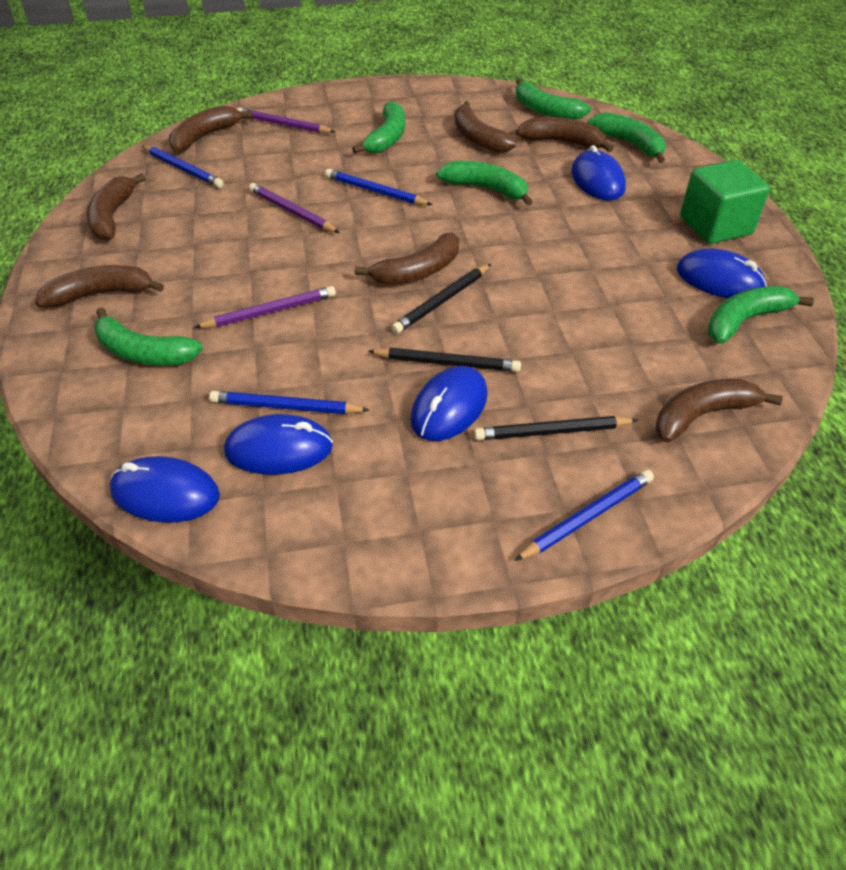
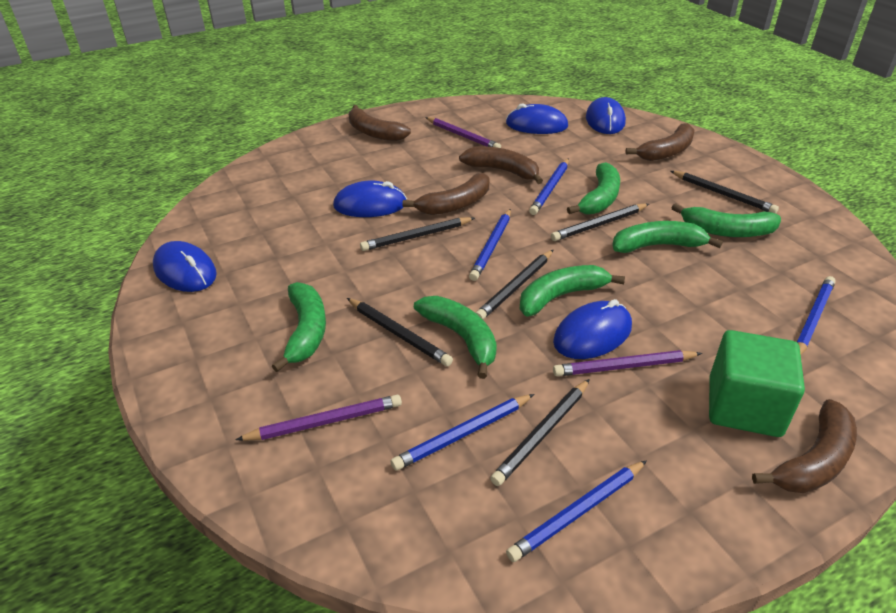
black pencil: 3 -> 6
blue pencil: 4 -> 5
brown banana: 7 -> 5

